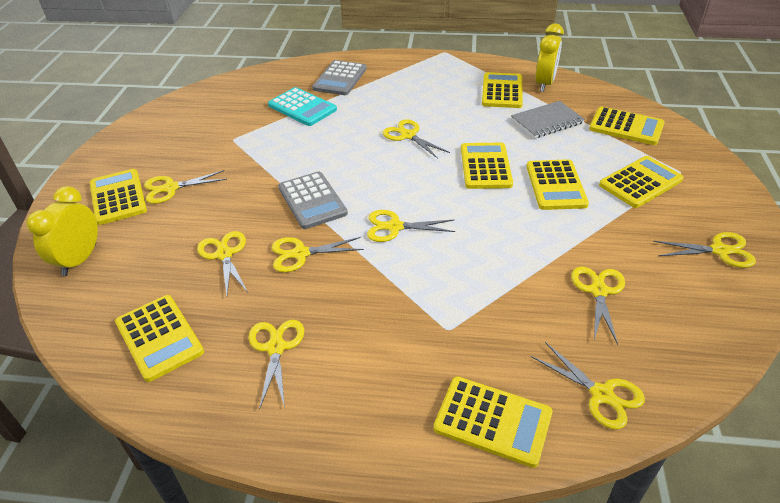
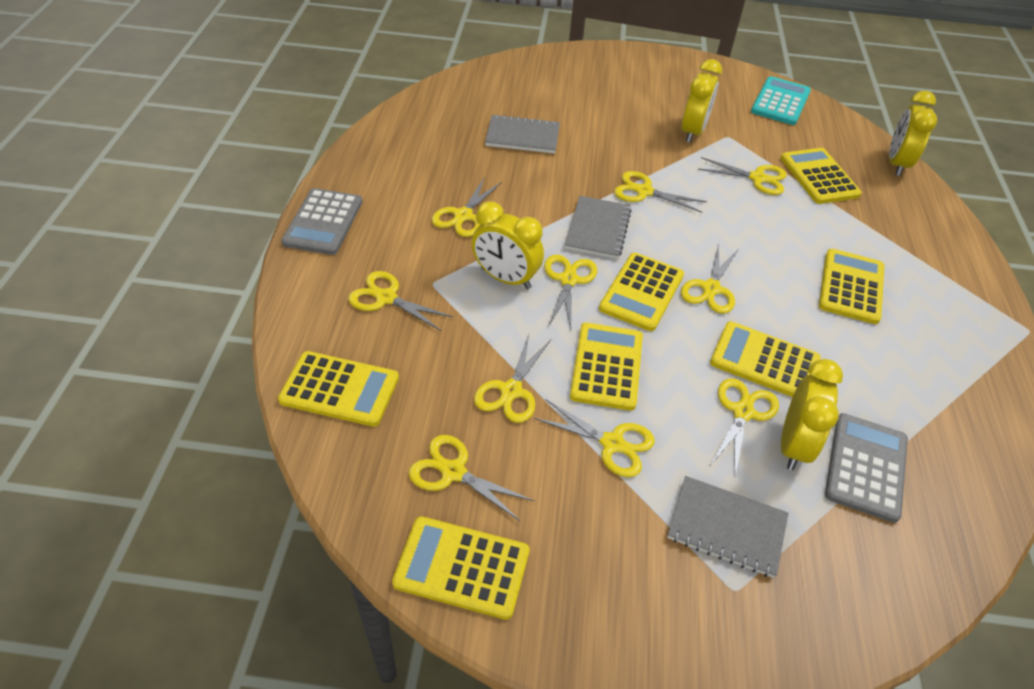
grey notebook: 1 -> 3
yellow calculator: 8 -> 7
yellow clock: 2 -> 4
yellow scissors: 9 -> 10

